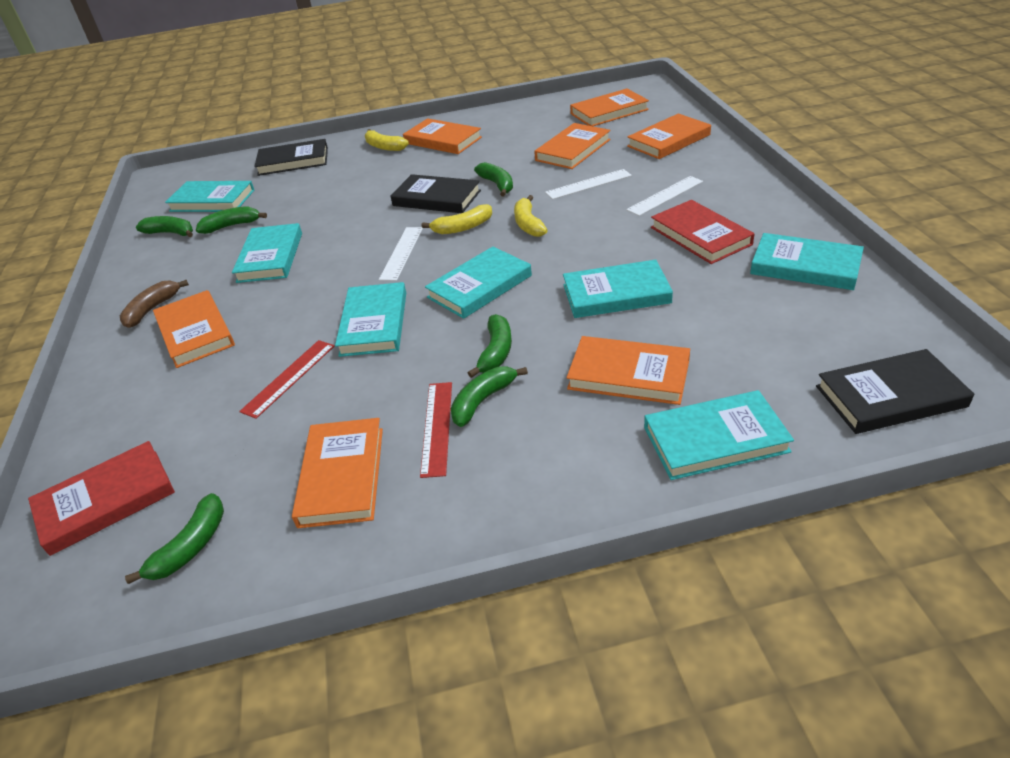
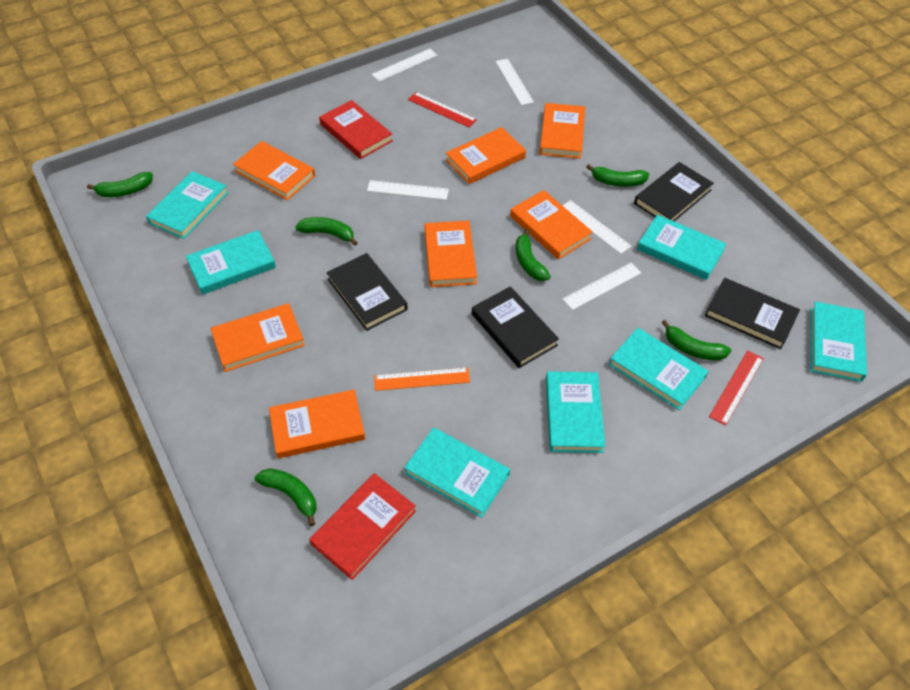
black book: 3 -> 4
brown banana: 1 -> 0
orange ruler: 0 -> 1
white ruler: 3 -> 5
yellow banana: 3 -> 0

